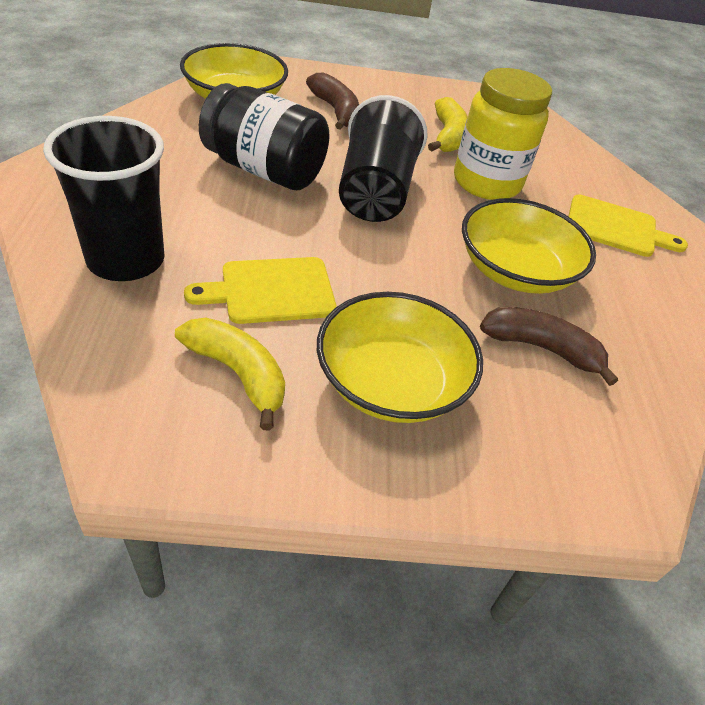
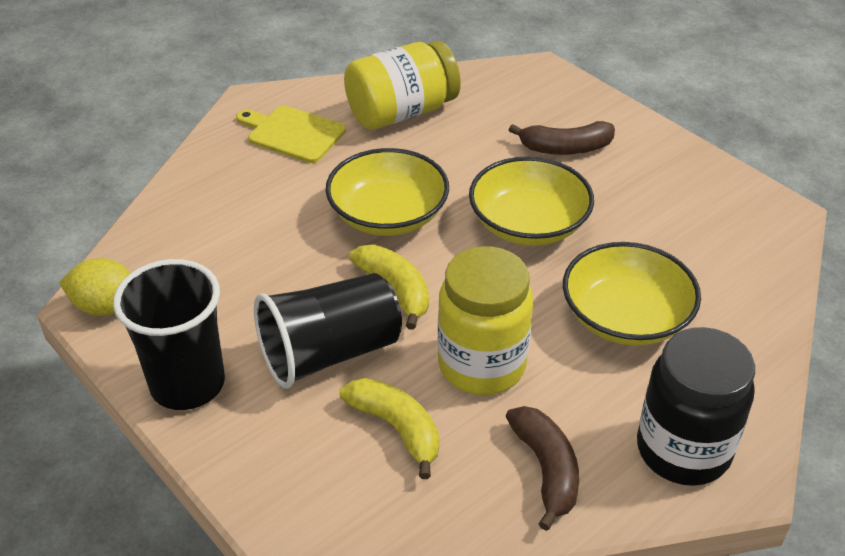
yellow cutting board: 2 -> 1
yellow jar: 1 -> 2
yellow lemon: 0 -> 1

